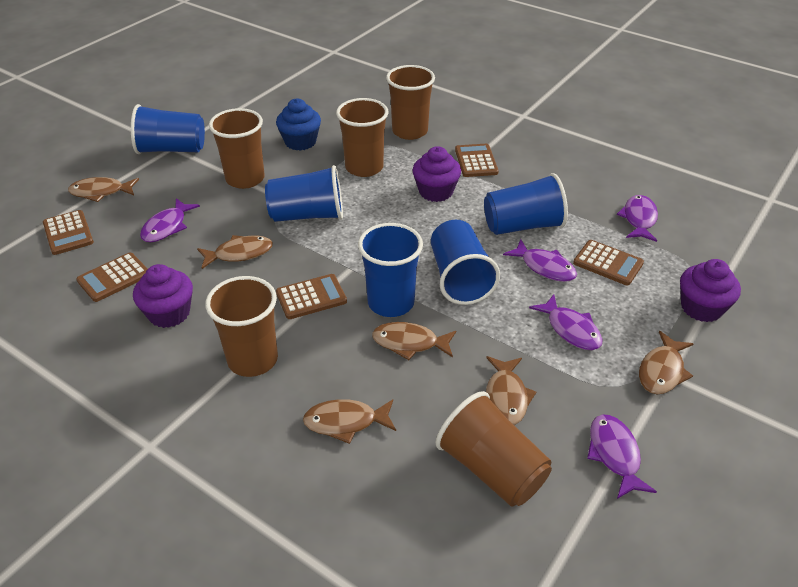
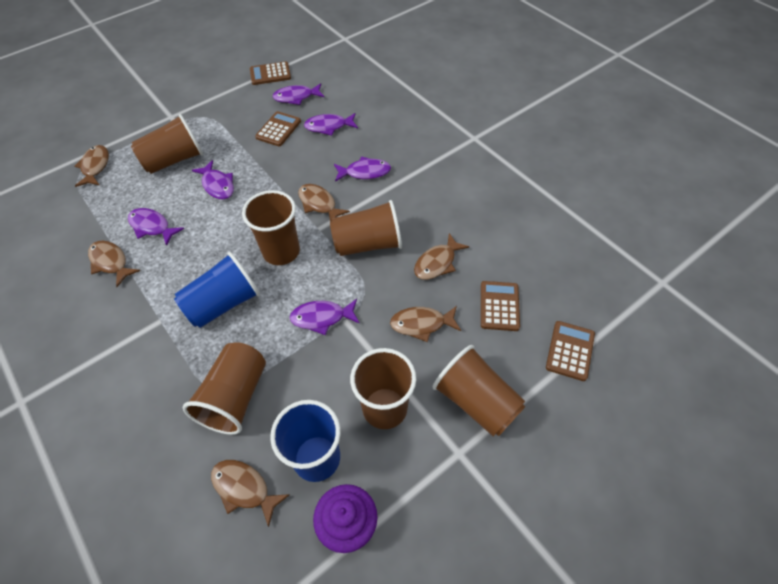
blue cup: 5 -> 2
blue cupcake: 1 -> 0
brown calculator: 5 -> 4
brown cup: 5 -> 6
purple cupcake: 3 -> 1
purple fish: 5 -> 6

